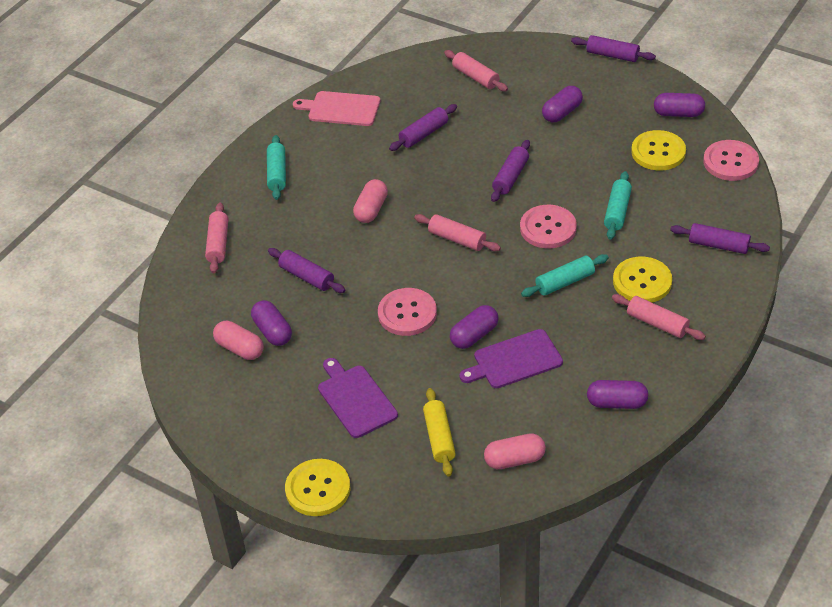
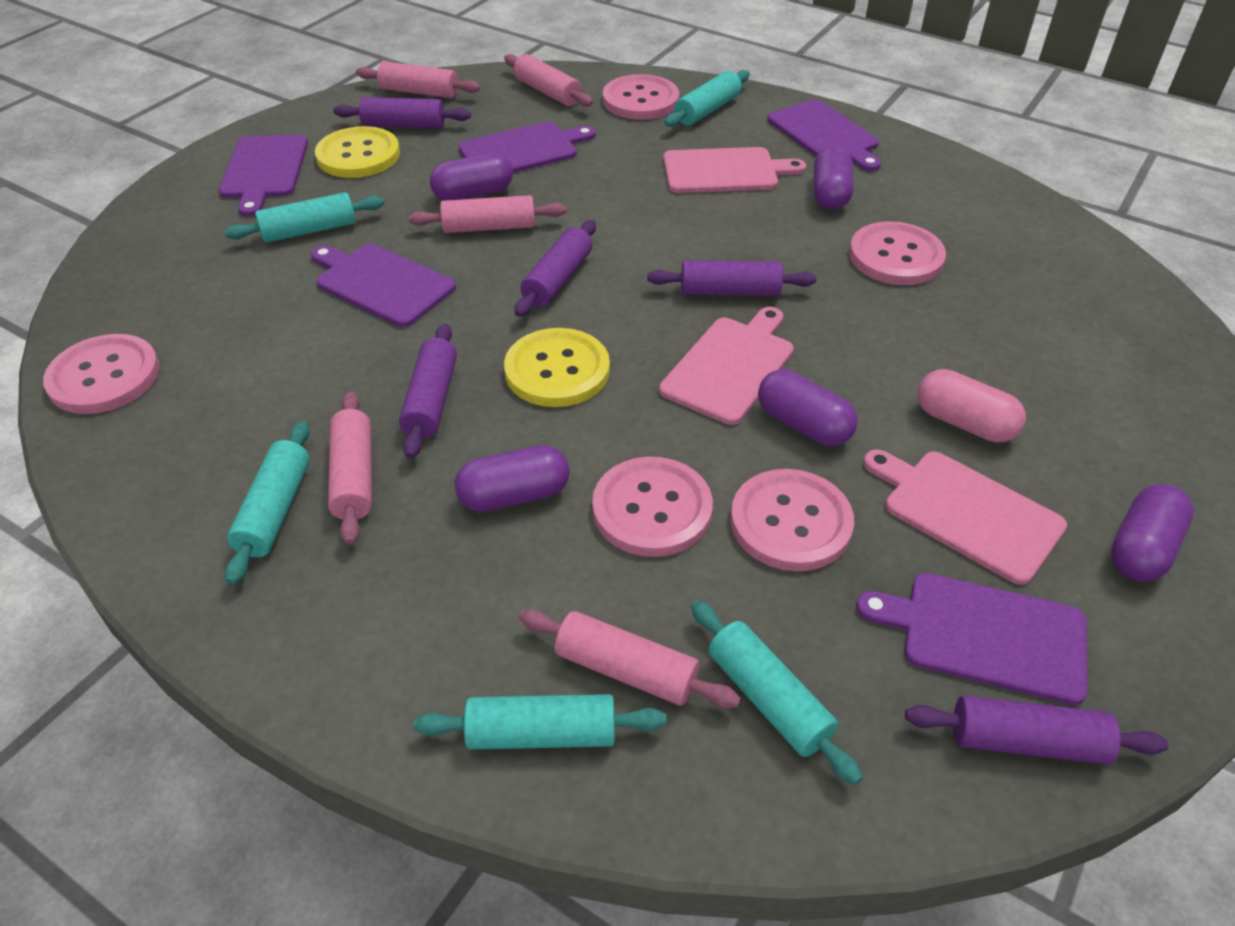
pink button: 3 -> 5
pink capsule: 3 -> 1
pink cutting board: 1 -> 3
pink rolling pin: 4 -> 5
purple cutting board: 2 -> 5
turquoise rolling pin: 3 -> 5
yellow button: 3 -> 2
yellow rolling pin: 1 -> 0

